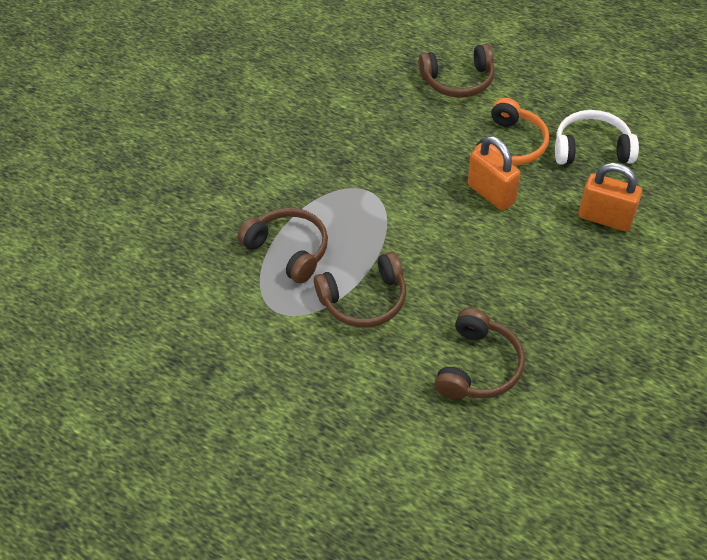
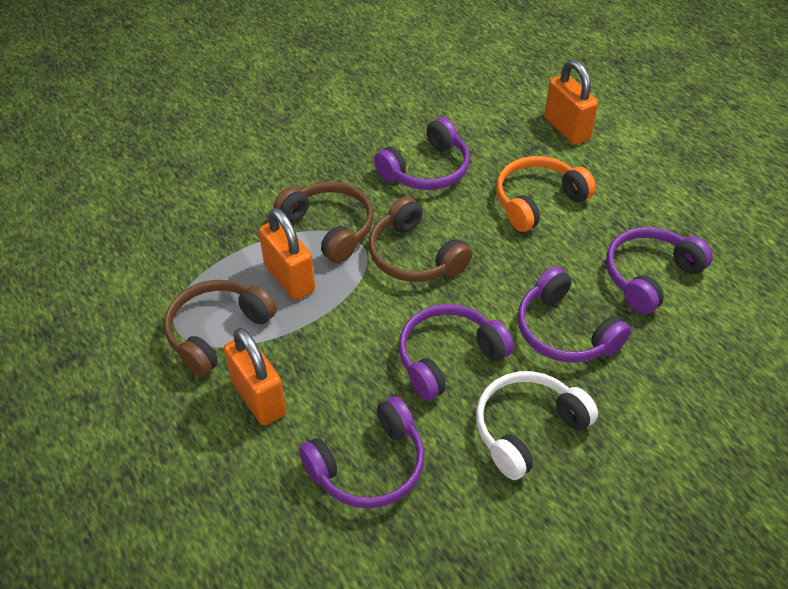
brown headphones: 4 -> 3
orange padlock: 2 -> 3
purple headphones: 0 -> 5

